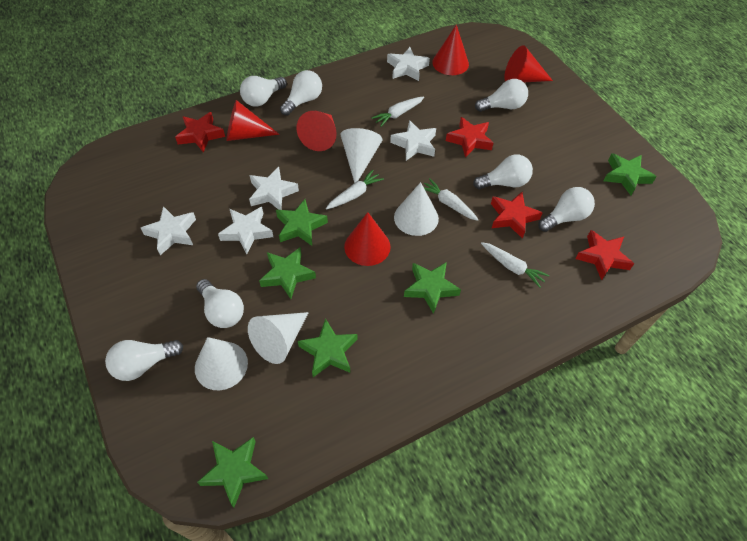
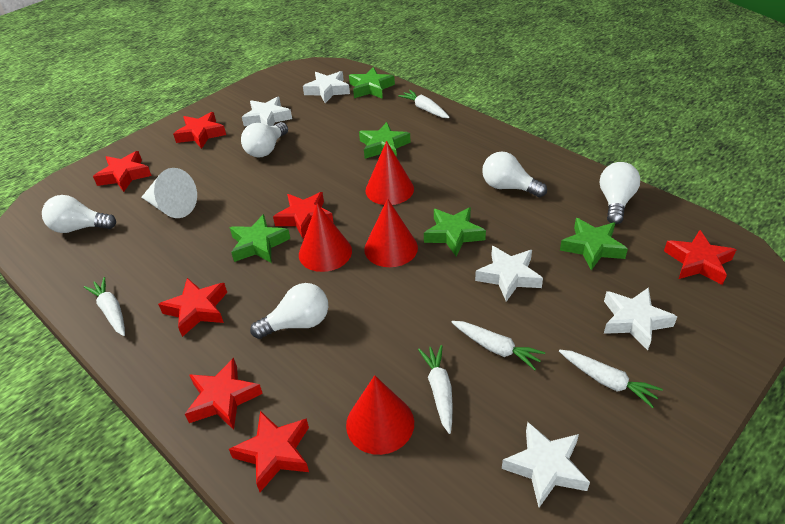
green star: 6 -> 5
red cone: 5 -> 4
red star: 4 -> 7
white carrot: 4 -> 5
white cone: 4 -> 1
white light bulb: 7 -> 5

